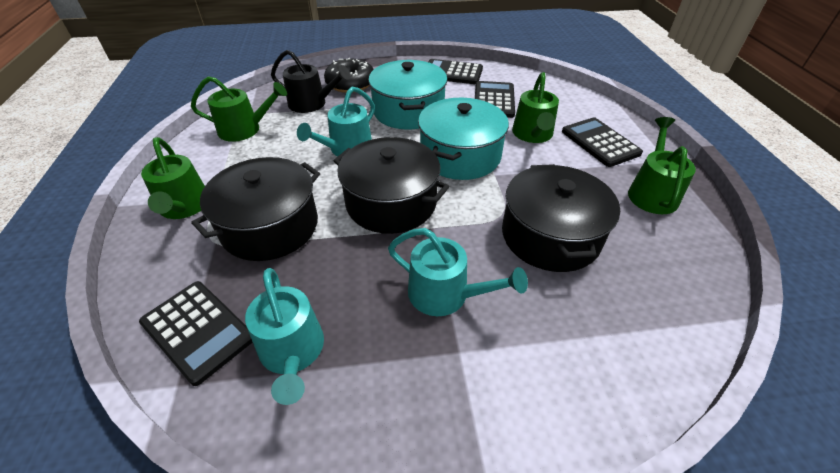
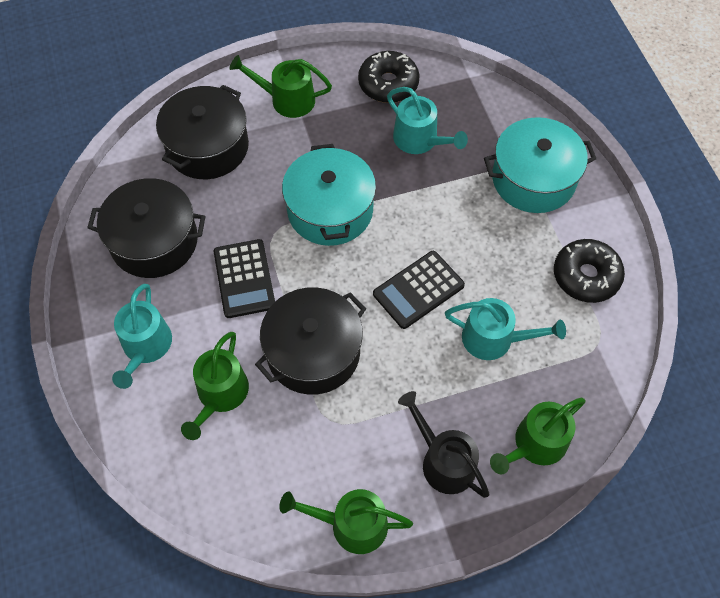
black calculator: 4 -> 2
black donut: 1 -> 2

